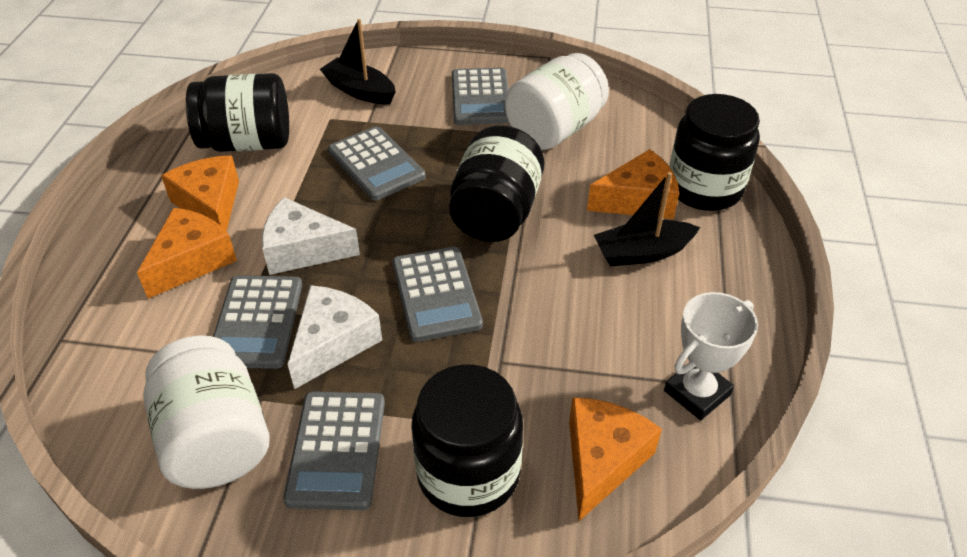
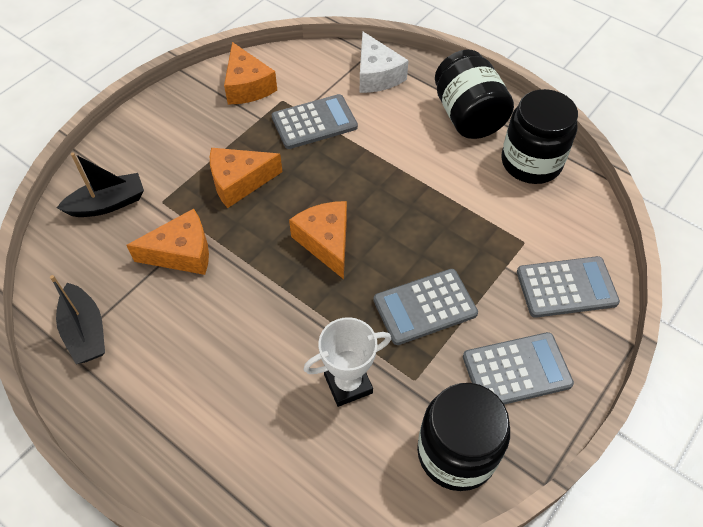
black jar: 4 -> 3
grey calculator: 5 -> 4
white cheese: 2 -> 1
white jar: 2 -> 0

